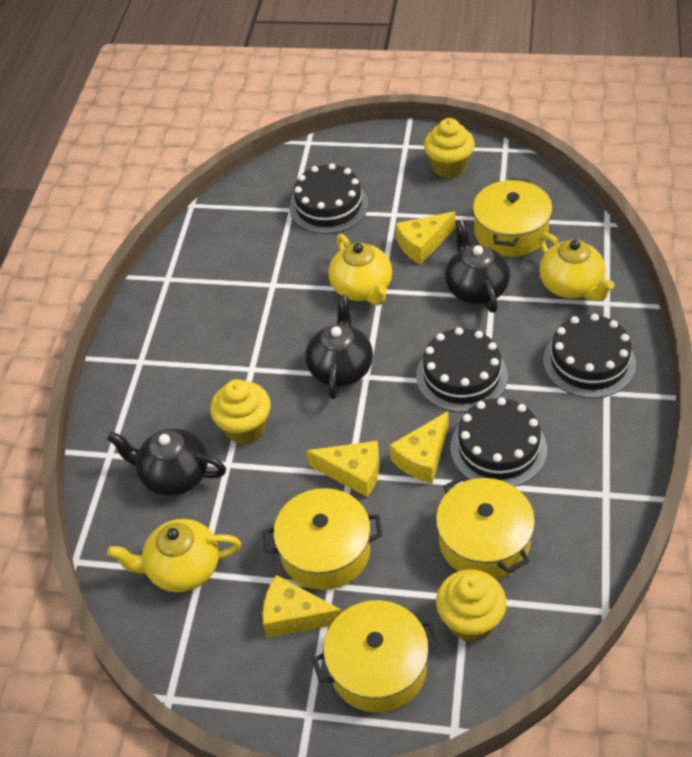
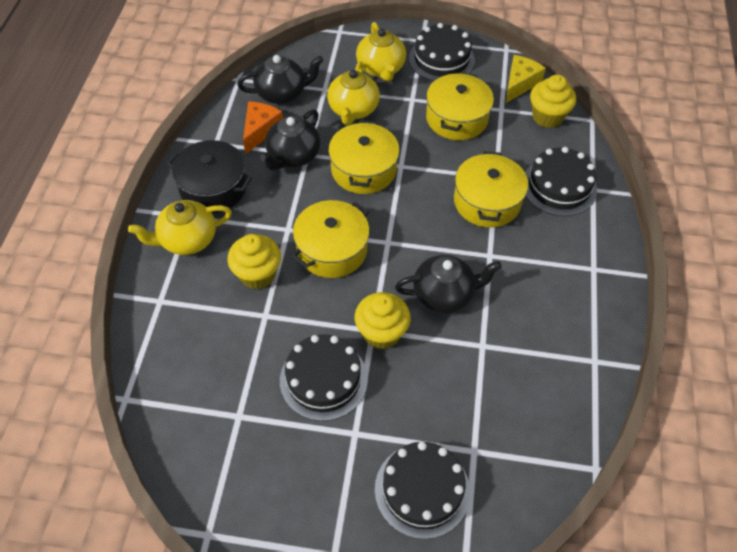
black pot: 0 -> 1
orange cheese: 0 -> 1
yellow cheese: 4 -> 1

